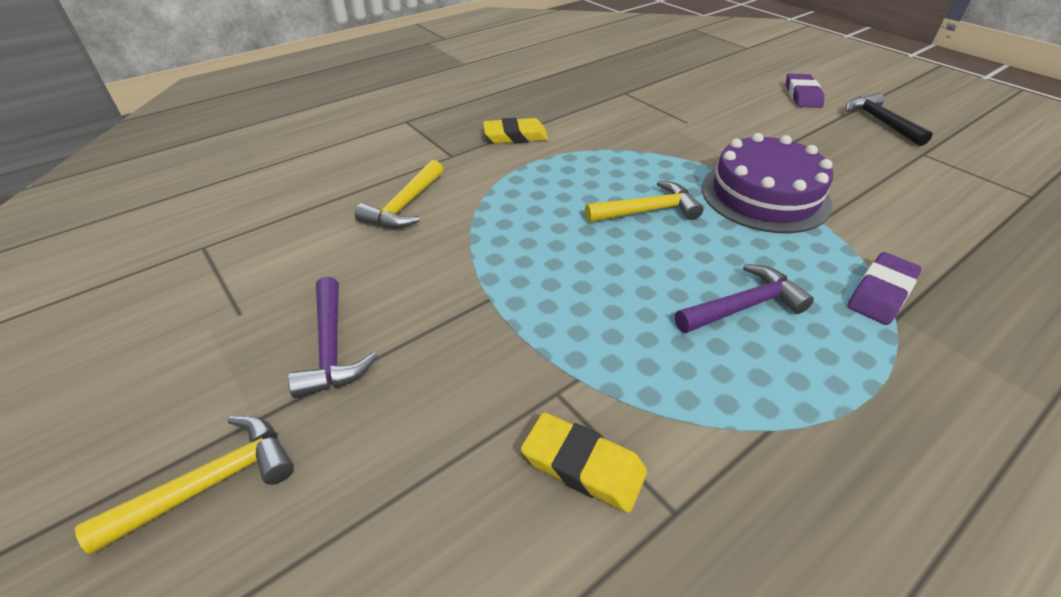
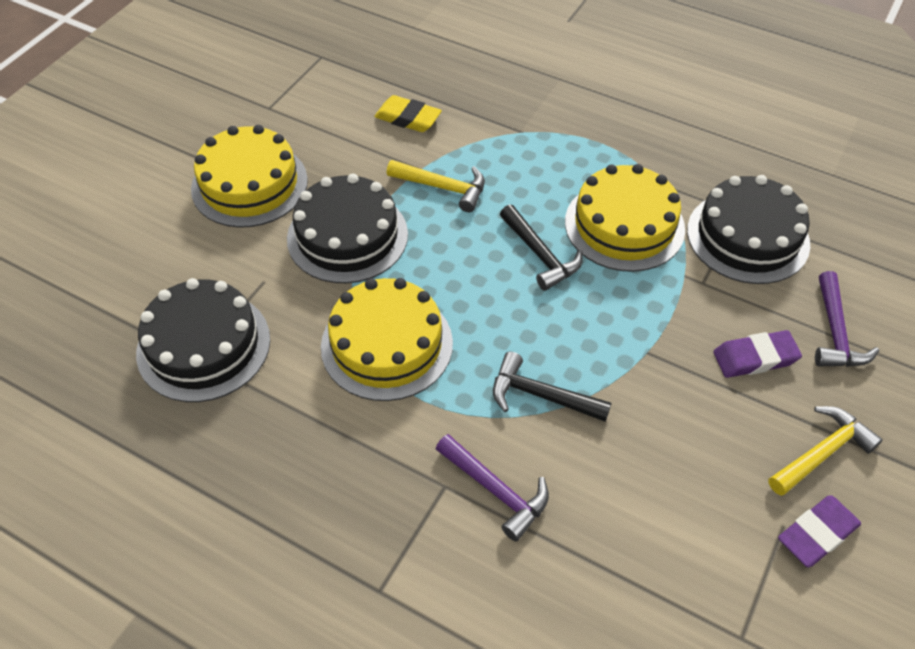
black cake: 0 -> 3
black hammer: 1 -> 2
purple cake: 1 -> 0
yellow cake: 0 -> 3
yellow eraser: 2 -> 1
yellow hammer: 3 -> 2

